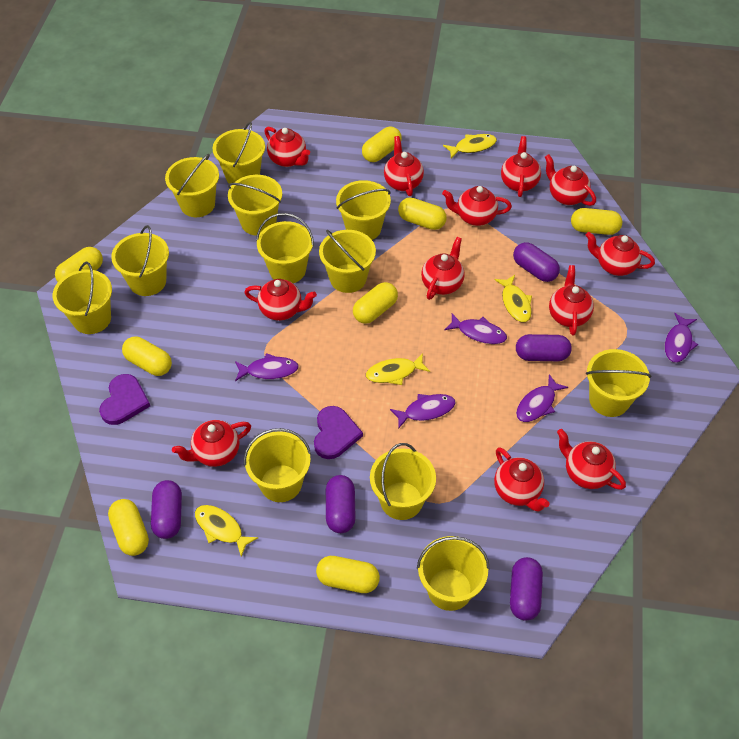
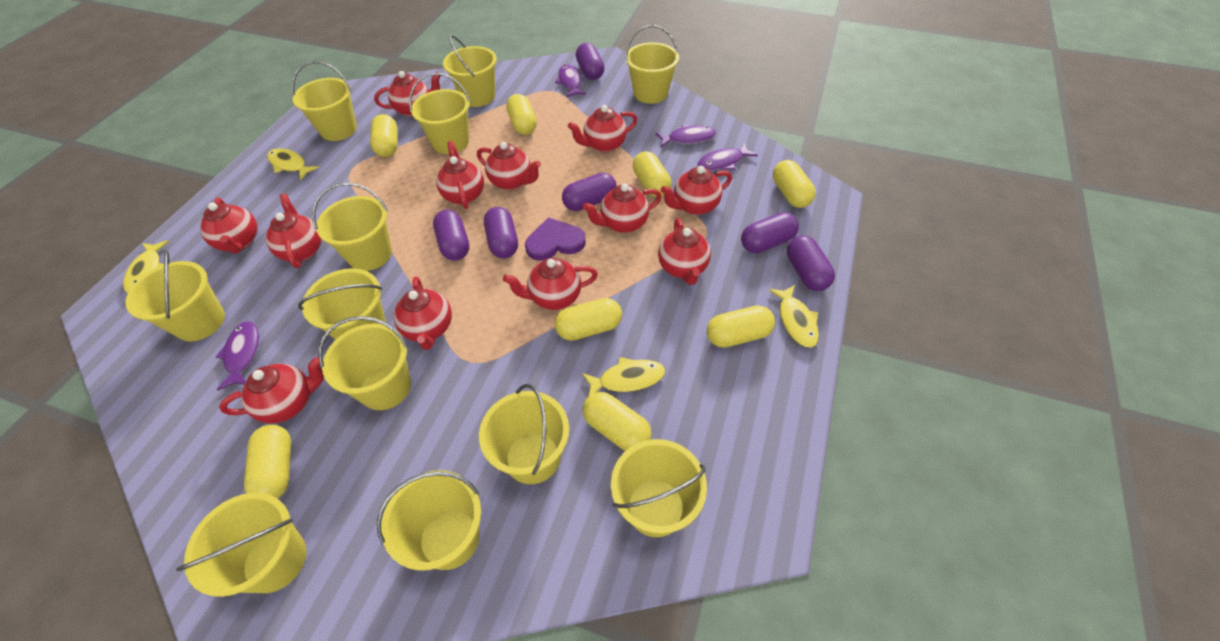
purple capsule: 5 -> 6
purple fish: 5 -> 4
purple heart: 2 -> 1

